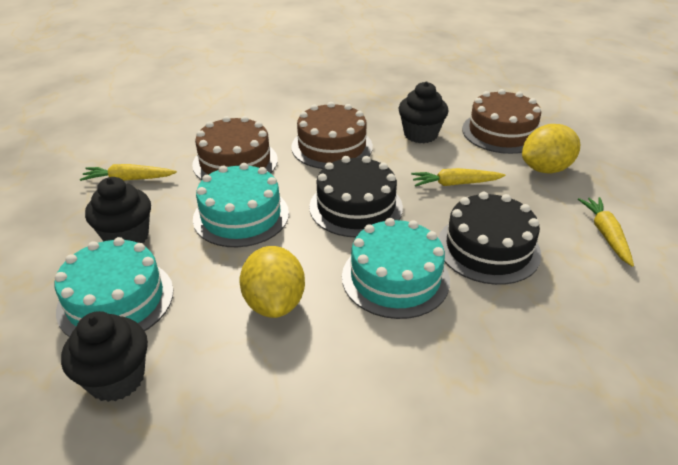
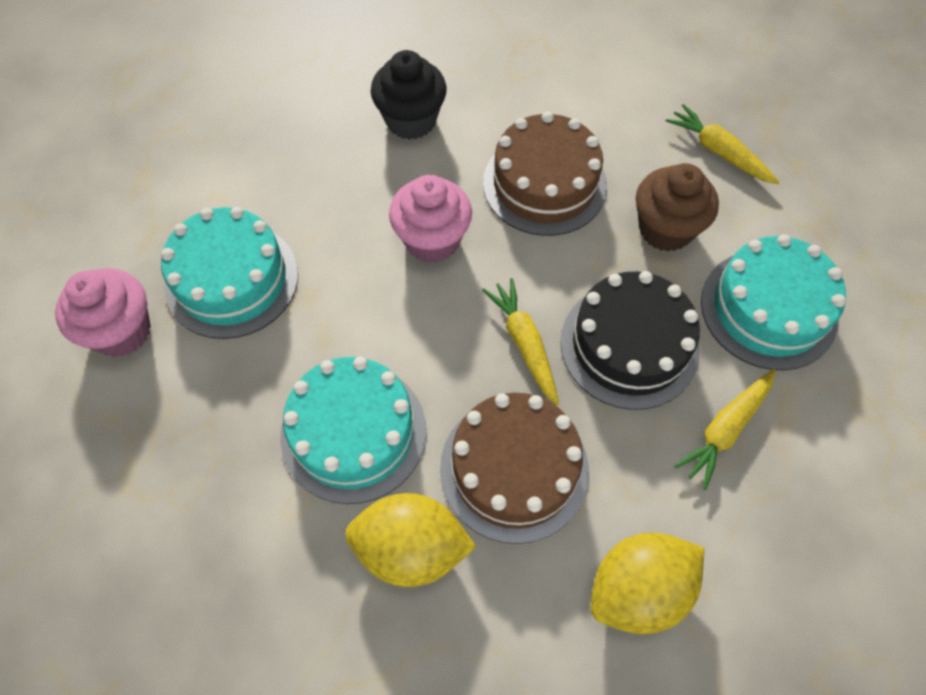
black cake: 2 -> 1
black cupcake: 3 -> 1
brown cake: 3 -> 2
brown cupcake: 0 -> 1
pink cupcake: 0 -> 2

